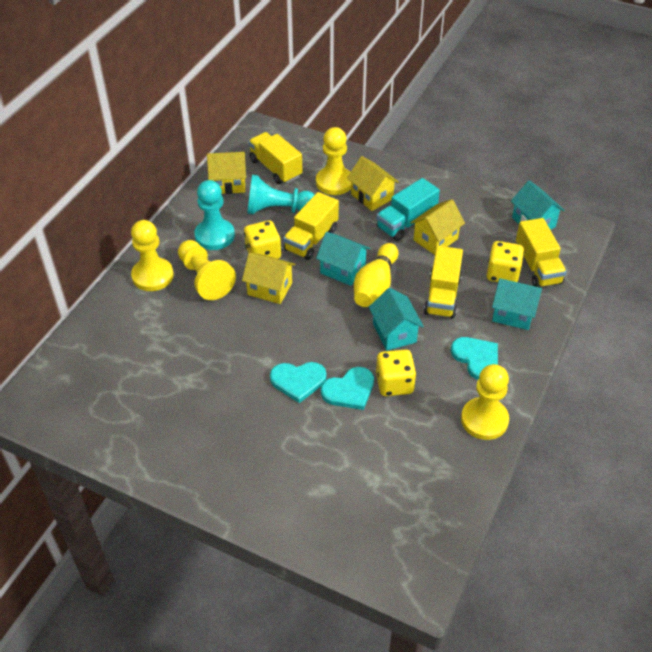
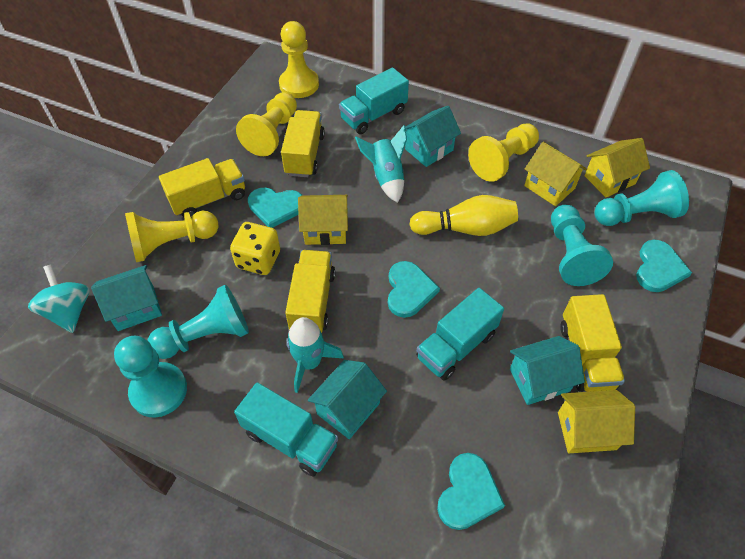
turquoise heart: 3 -> 4
turquoise pawn: 2 -> 4
turquoise rocket: 0 -> 2
turquoise spinning top: 0 -> 1
turquoise truck: 1 -> 3
yellow dice: 3 -> 1

